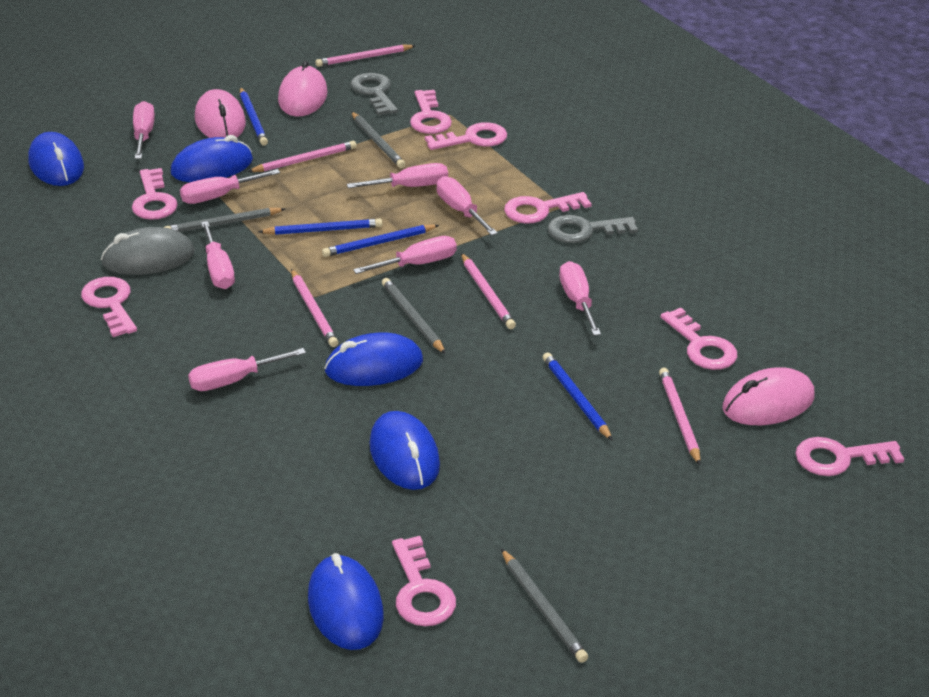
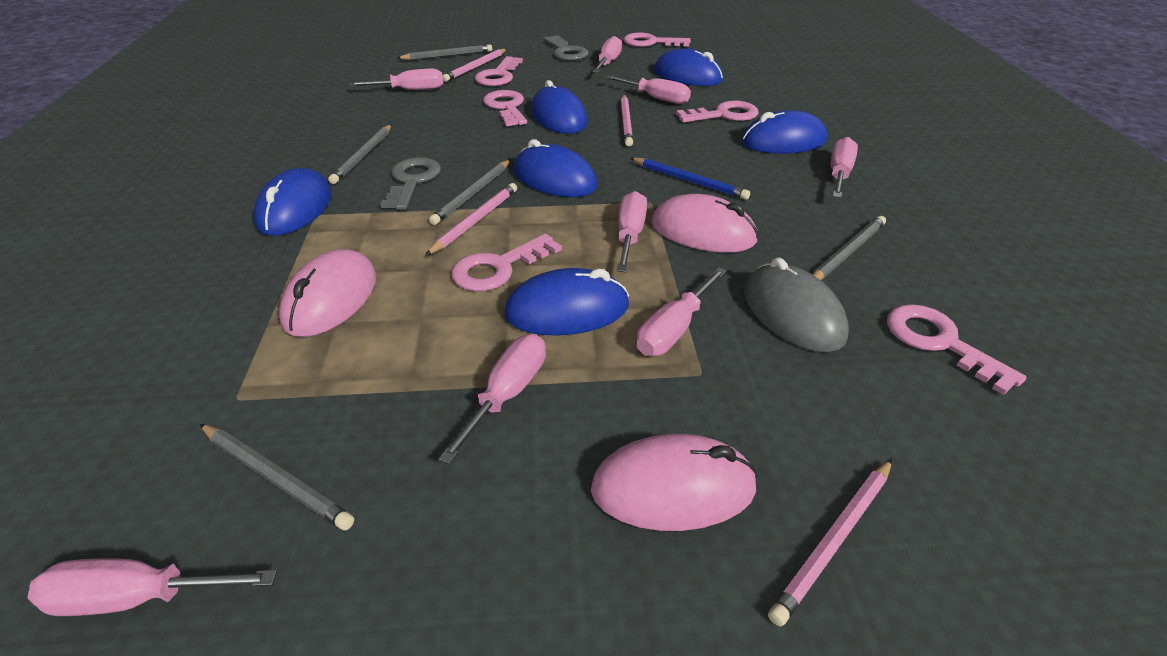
blue mouse: 5 -> 6
blue pencil: 4 -> 1
grey pencil: 4 -> 5
pink key: 8 -> 6
pink pencil: 5 -> 4

